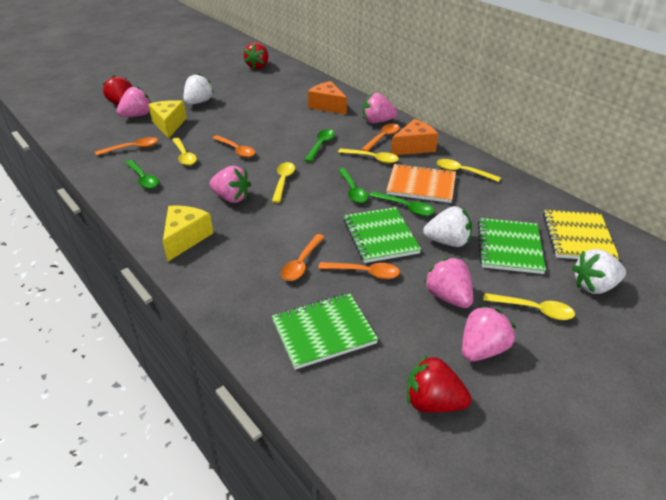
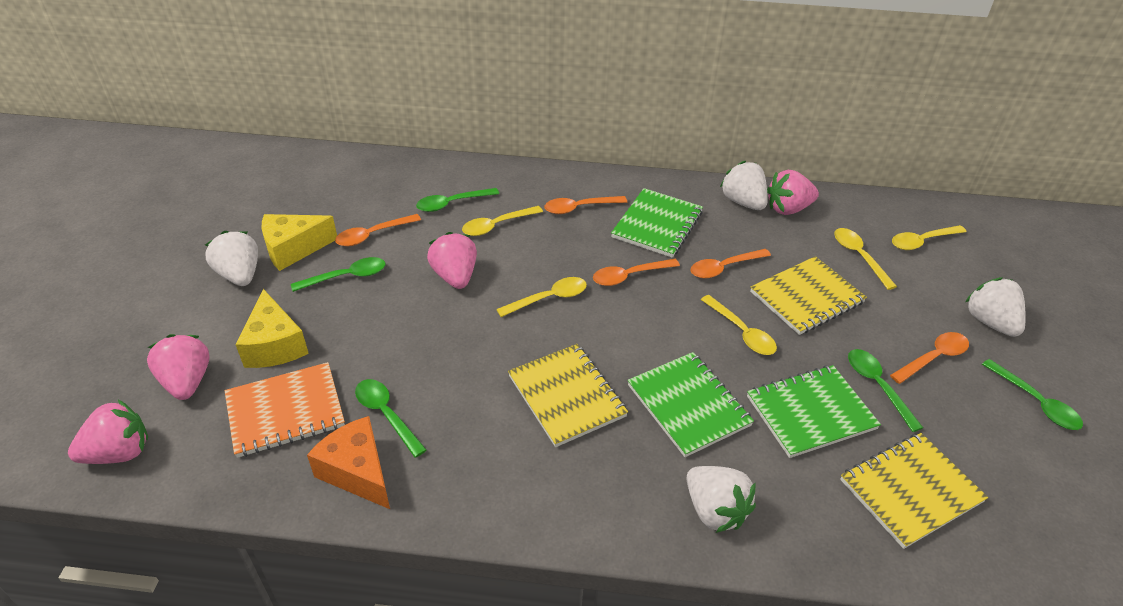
green spoon: 4 -> 5
orange cheese: 2 -> 1
pink strawberry: 5 -> 4
red strawberry: 3 -> 0
white strawberry: 3 -> 4
yellow notebook: 1 -> 3

